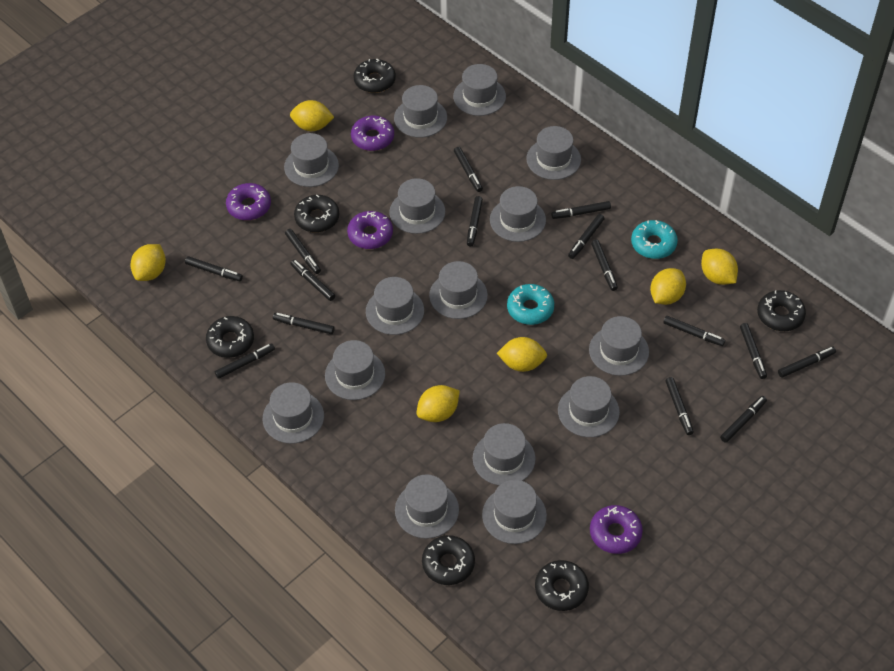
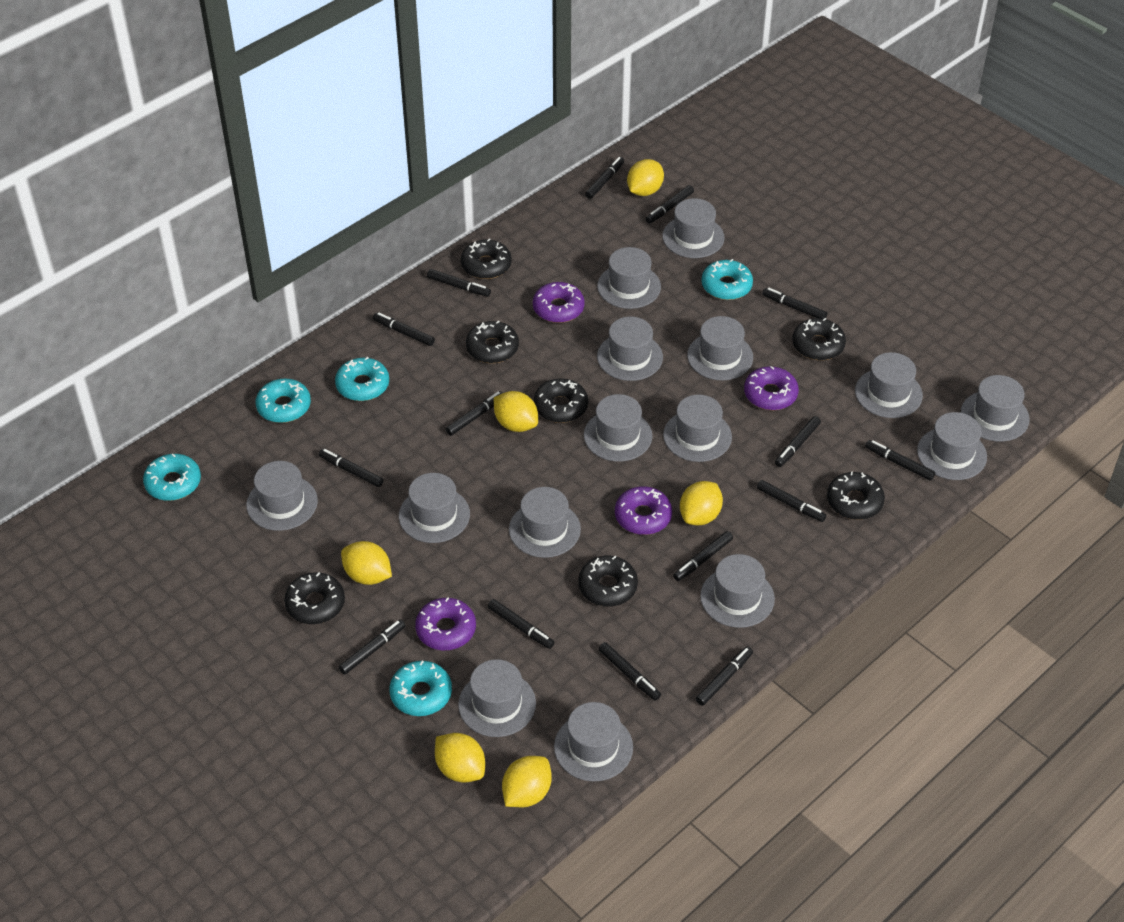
black donut: 6 -> 7
turquoise donut: 2 -> 5

